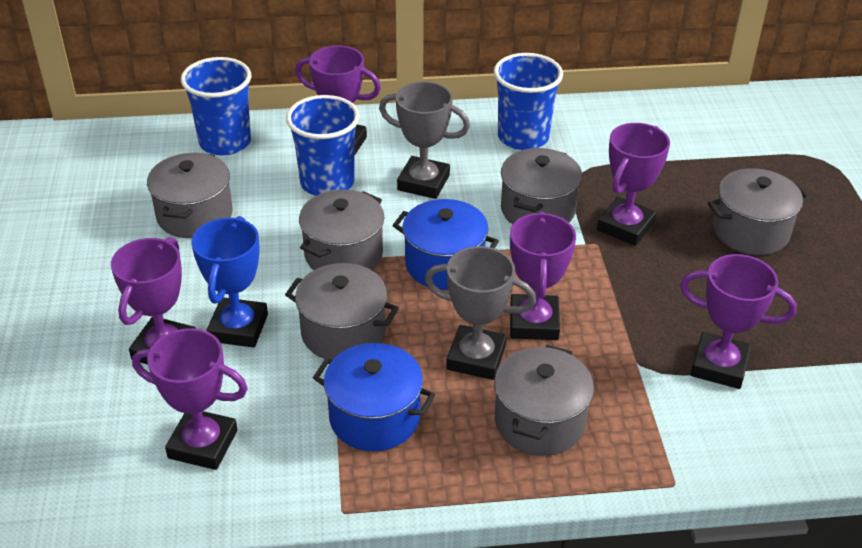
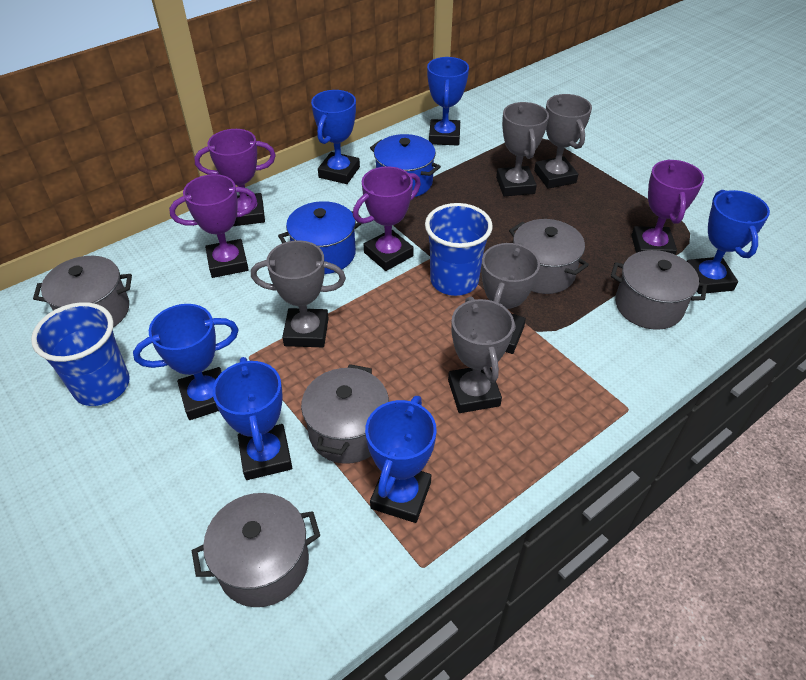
blue cup: 3 -> 2
blue trophy: 1 -> 6
grey pot: 6 -> 5
grey trophy: 2 -> 5
purple trophy: 6 -> 4

